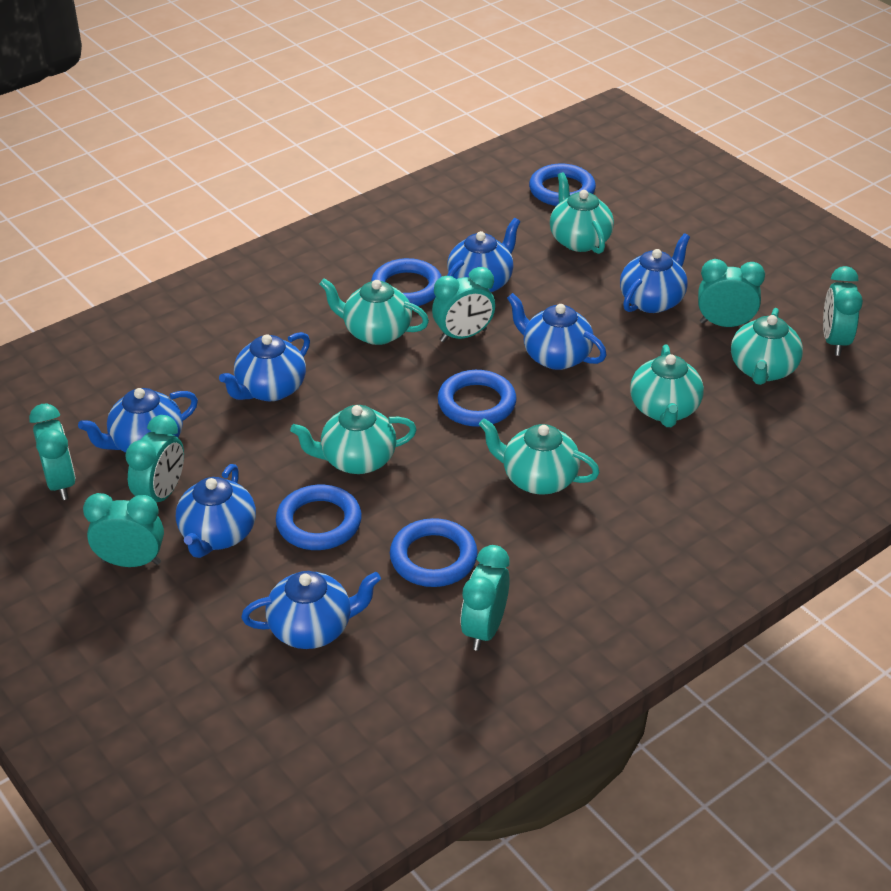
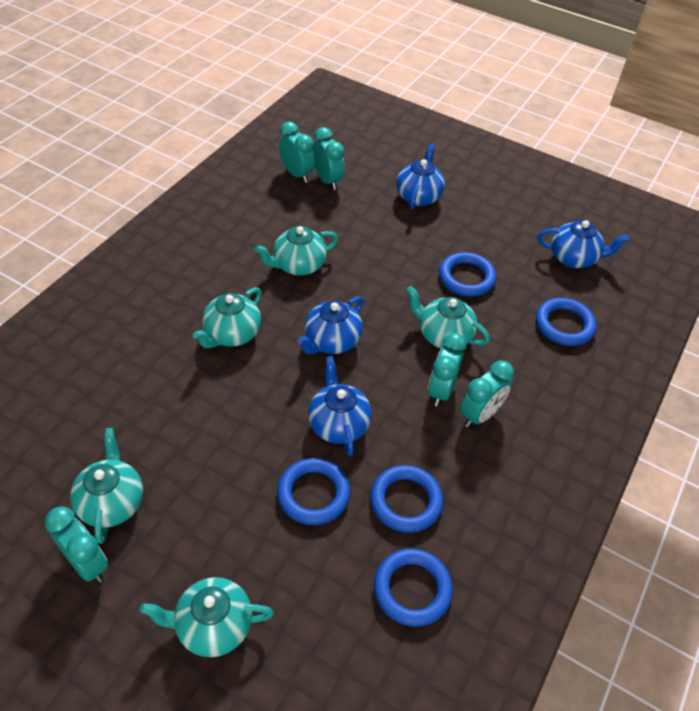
blue teapot: 7 -> 4
turquoise clock: 7 -> 5
turquoise teapot: 6 -> 5

